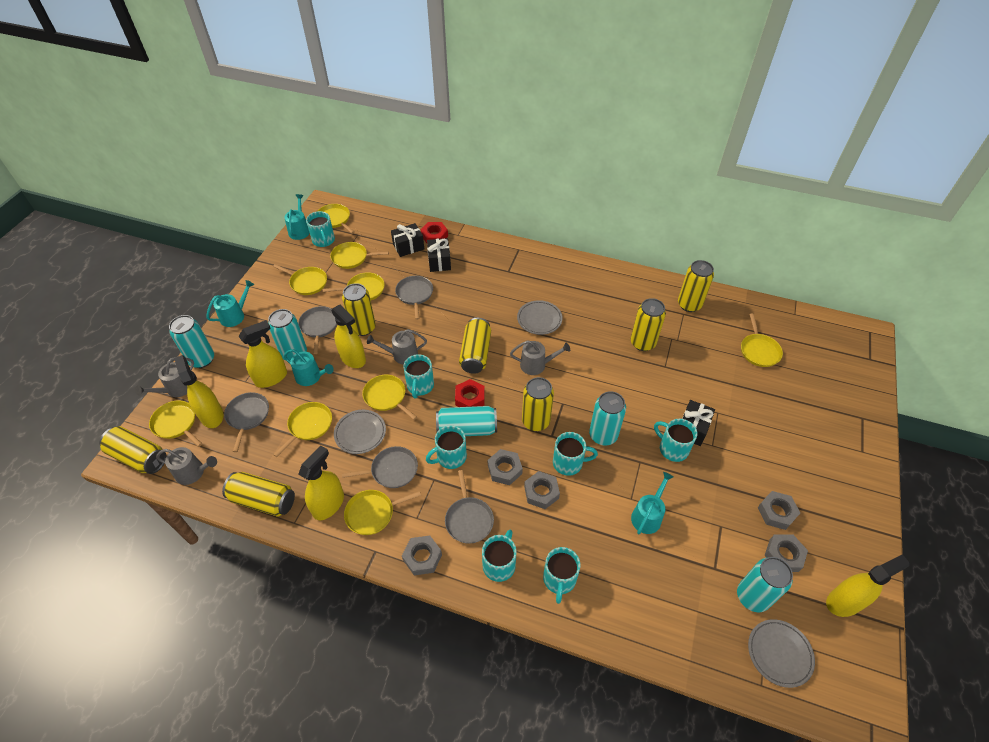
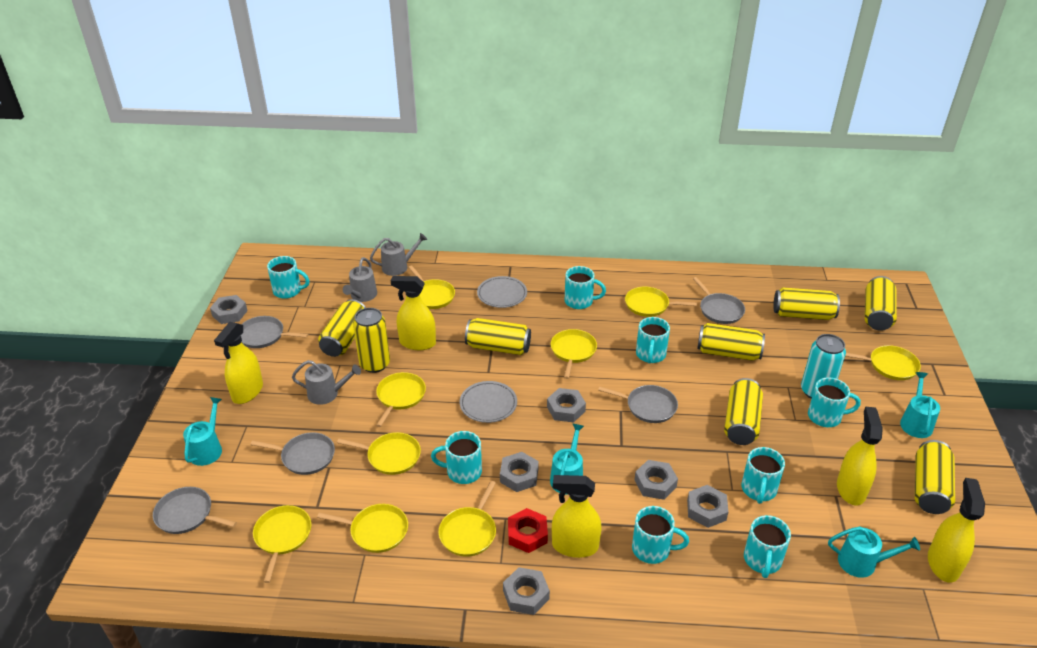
black gift: 3 -> 0
grey nut: 5 -> 6
grey plate: 3 -> 2
grey watering can: 4 -> 3
red nut: 2 -> 1
turquoise can: 5 -> 1
turquoise mug: 7 -> 8
yellow can: 7 -> 8

